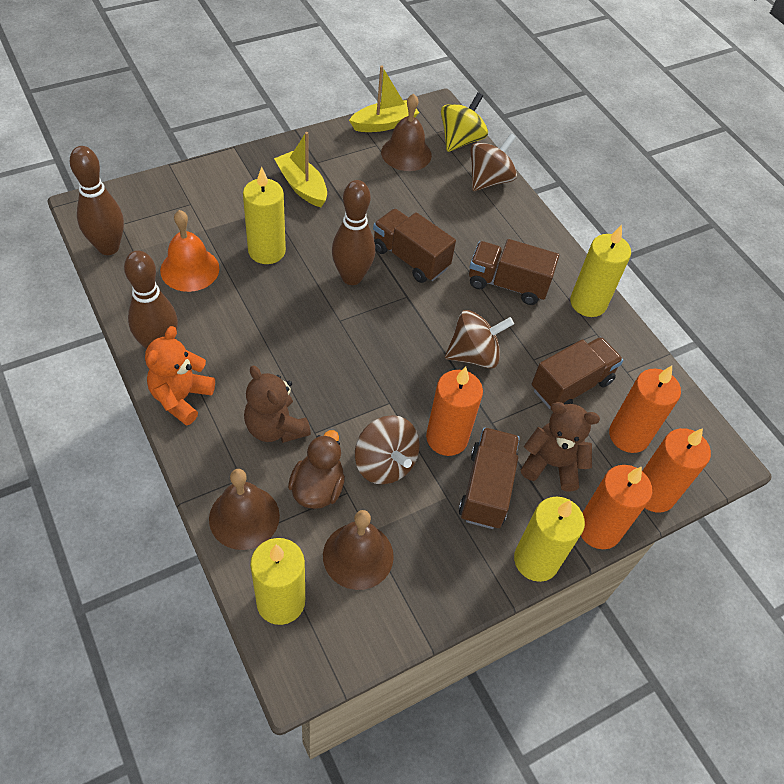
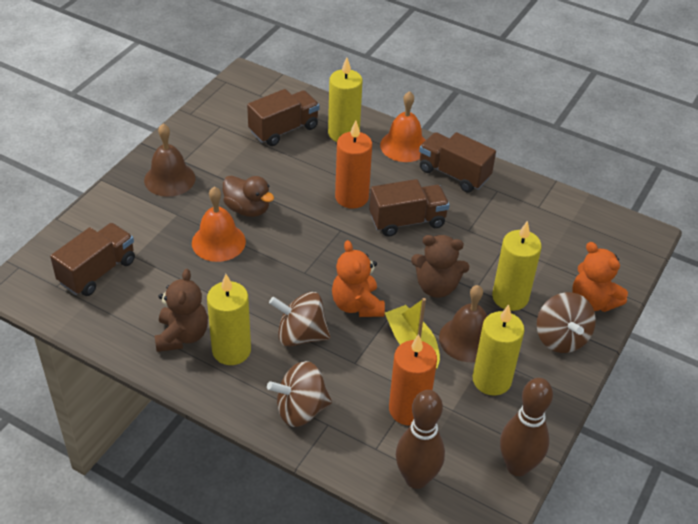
brown bell: 3 -> 2
brown bowling pin: 3 -> 2
orange bell: 1 -> 2
orange candle: 4 -> 2
orange teddy bear: 1 -> 2
yellow boat: 2 -> 1
yellow spinning top: 1 -> 0

